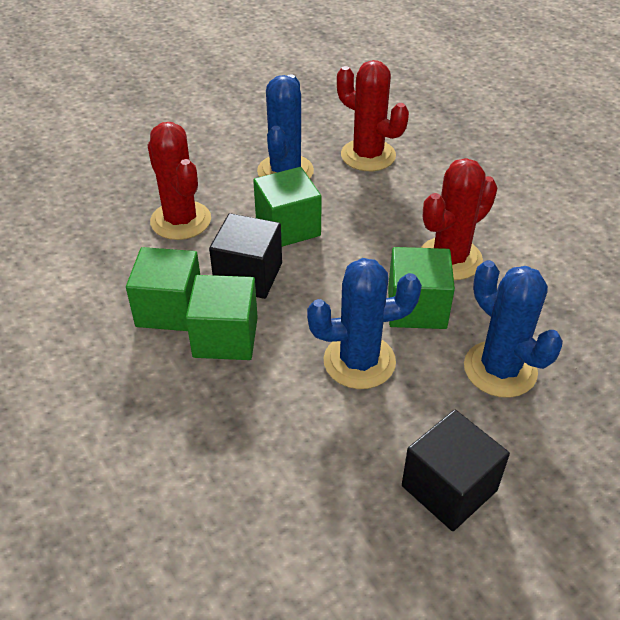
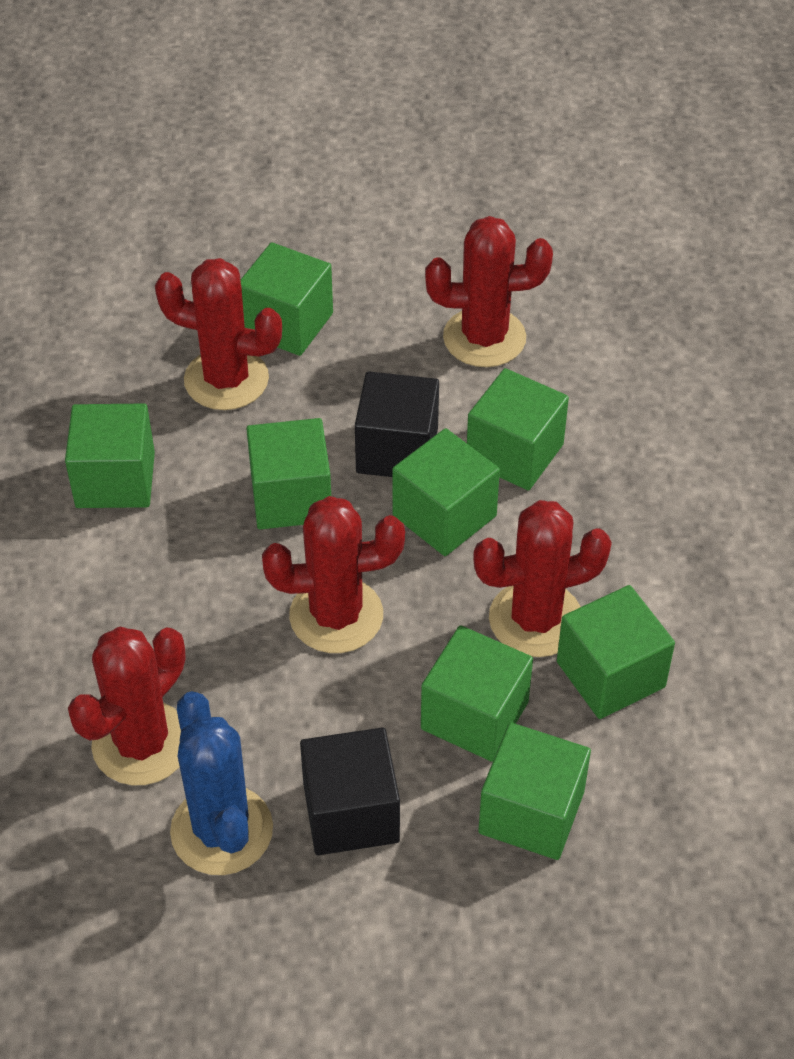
blue cactus: 3 -> 1
green cube: 4 -> 8
red cactus: 3 -> 5

